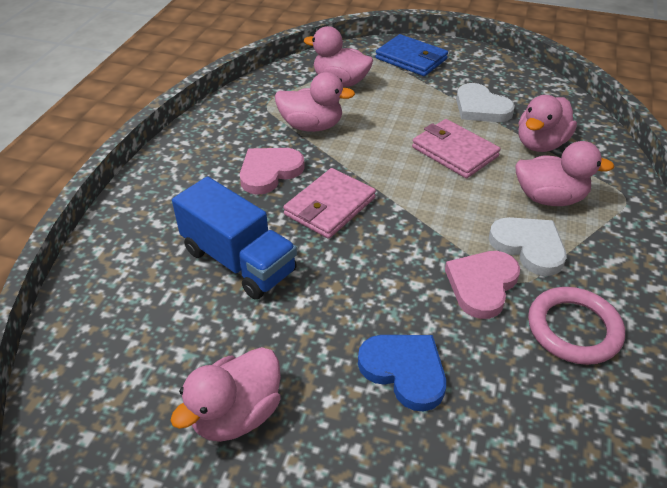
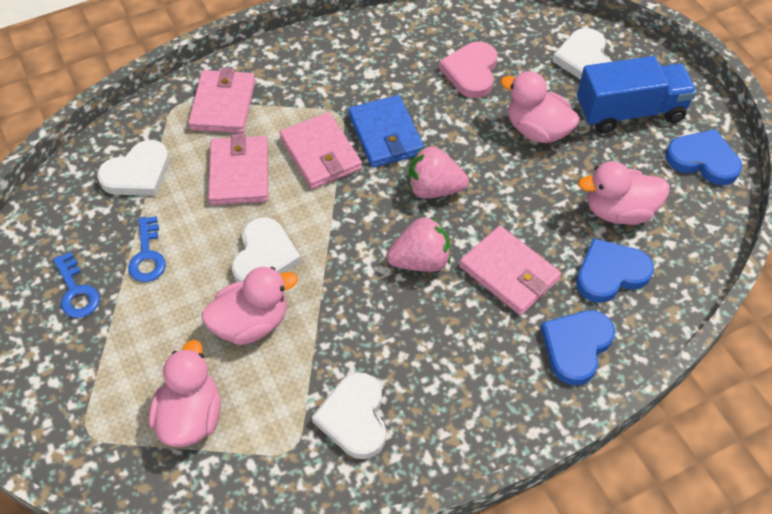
blue heart: 1 -> 3
blue key: 0 -> 2
pink duck: 5 -> 4
pink heart: 2 -> 1
pink ring: 1 -> 0
pink strawberry: 0 -> 2
pink wallet: 2 -> 4
white heart: 2 -> 4

